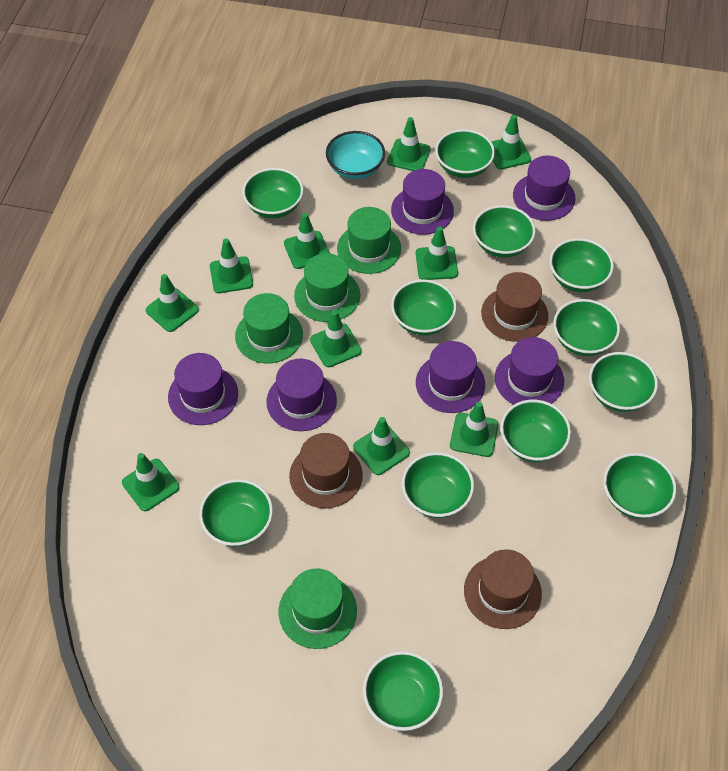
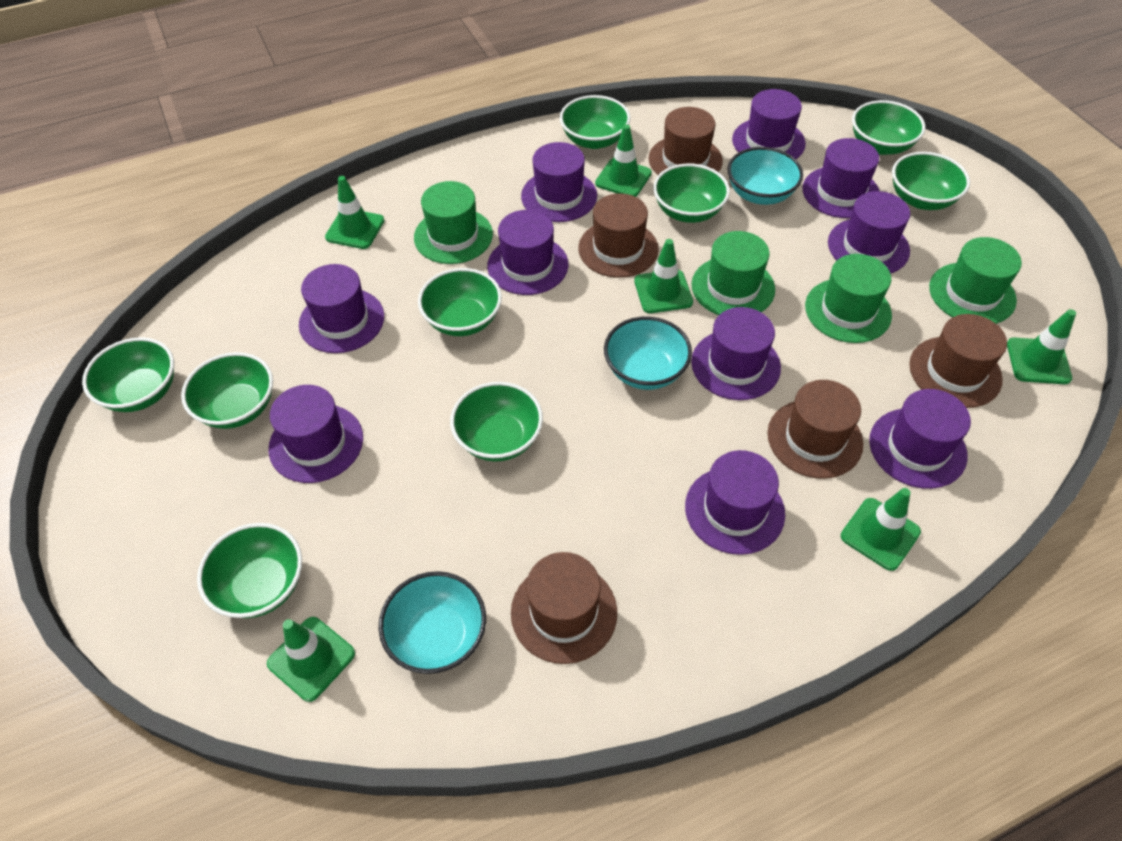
brown hat: 3 -> 5
green bowl: 12 -> 9
green traffic cone: 10 -> 6
purple hat: 6 -> 10
turquoise bowl: 1 -> 3

